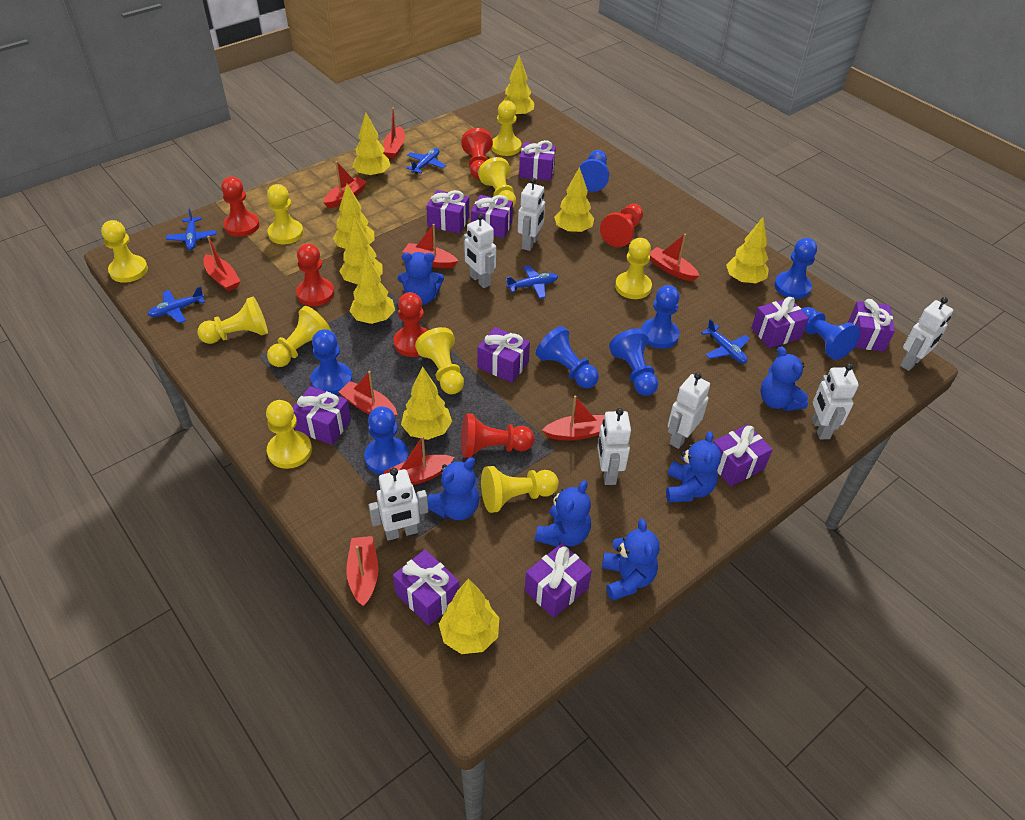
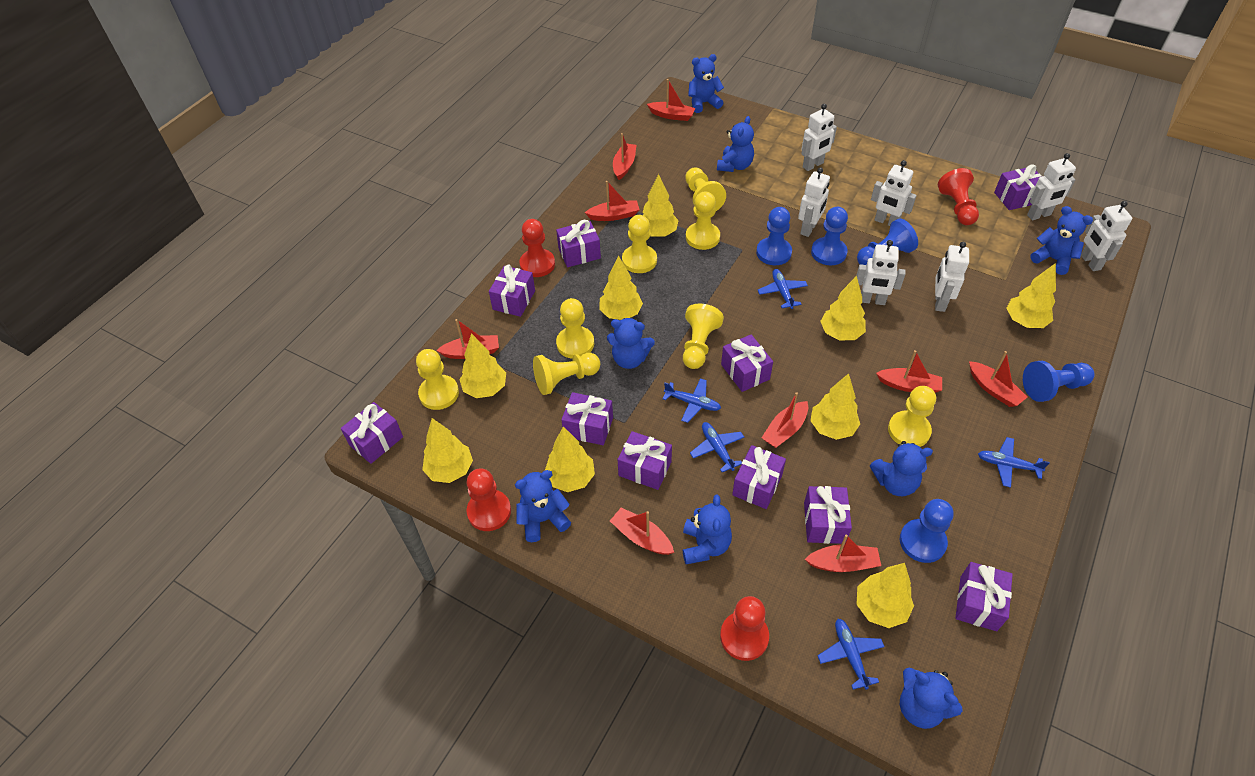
blue pawn: 8 -> 5
blue teddy bear: 6 -> 8
red pawn: 6 -> 4
yellow pawn: 10 -> 8

